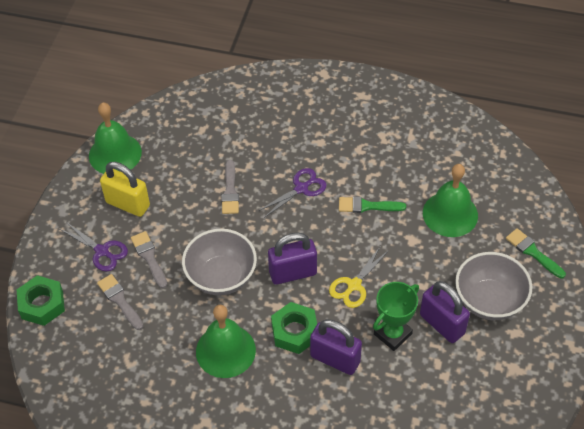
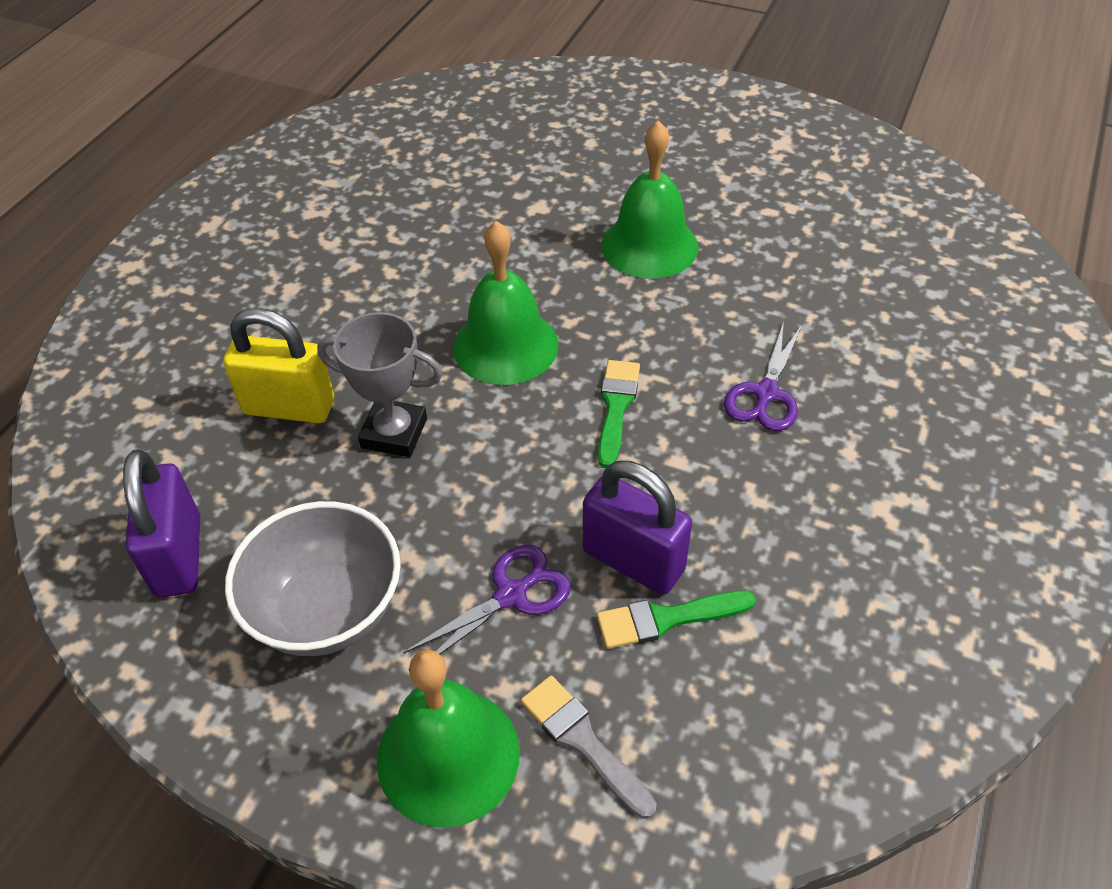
green nut: 2 -> 0
green trophy: 1 -> 0
grey bowl: 2 -> 1
grey brush: 3 -> 1
grey trophy: 0 -> 1
purple padlock: 3 -> 2
yellow scissors: 1 -> 0

